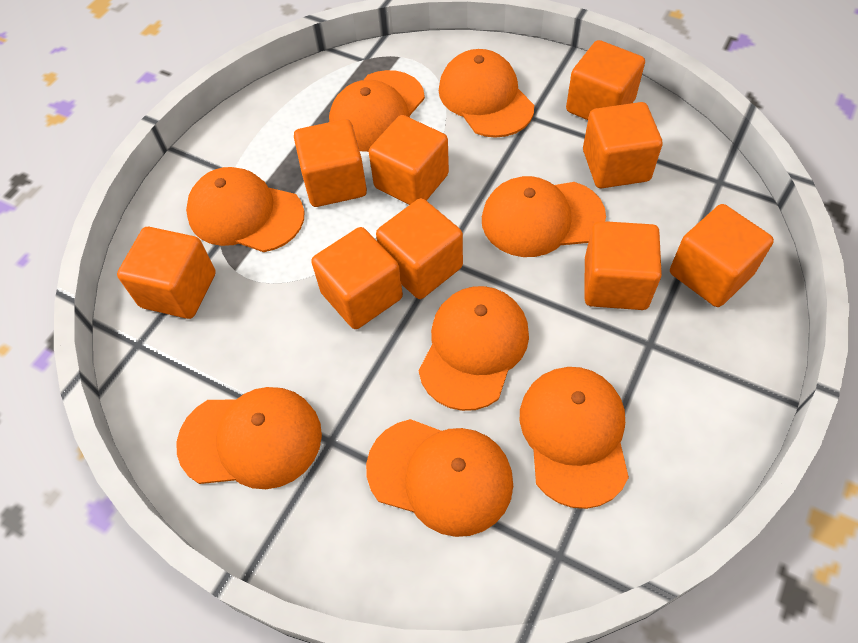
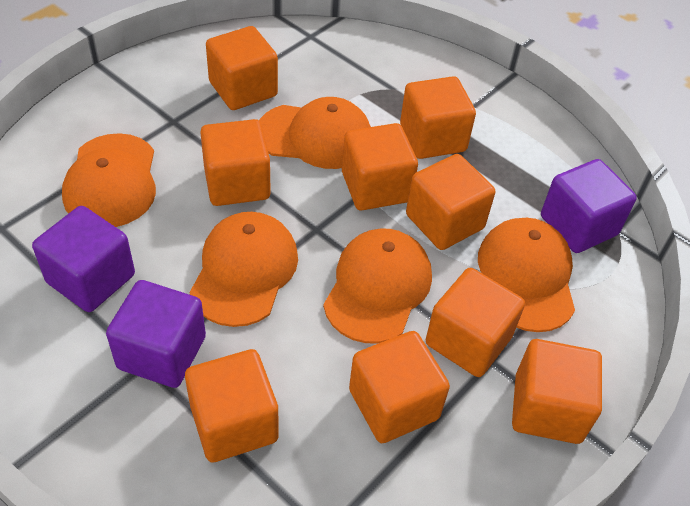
orange cap: 8 -> 5
purple cube: 0 -> 3

